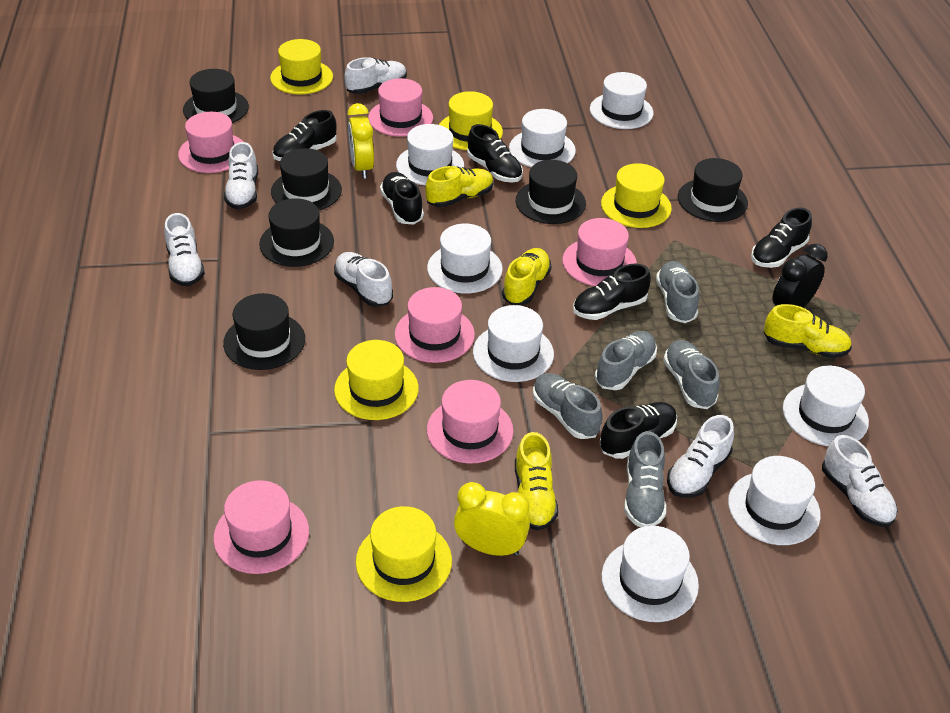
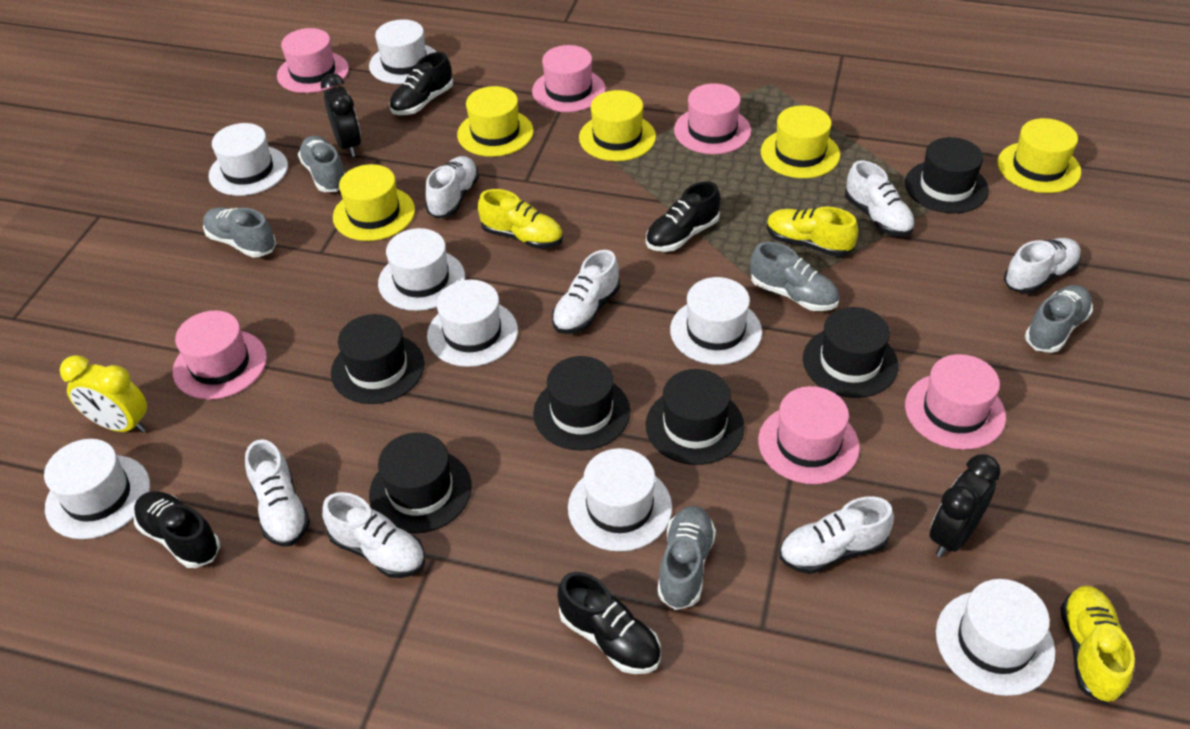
black clock: 1 -> 2
black shoe: 6 -> 4
white shoe: 6 -> 7
yellow clock: 2 -> 1
yellow shoe: 4 -> 3

